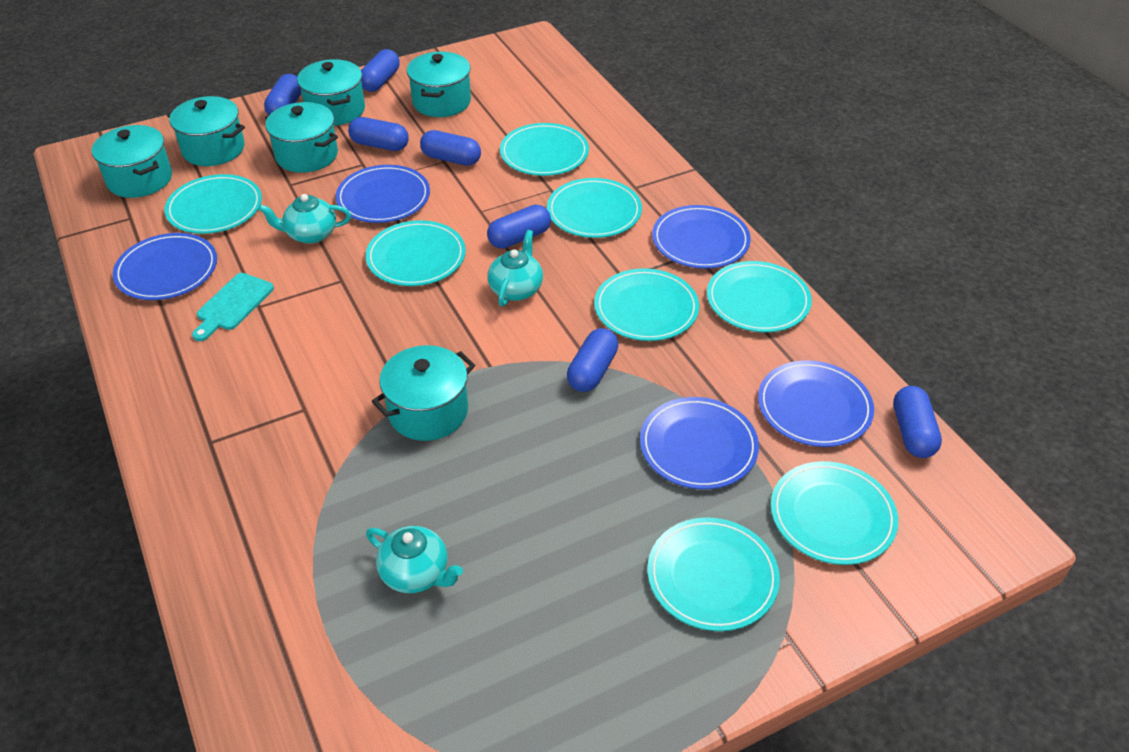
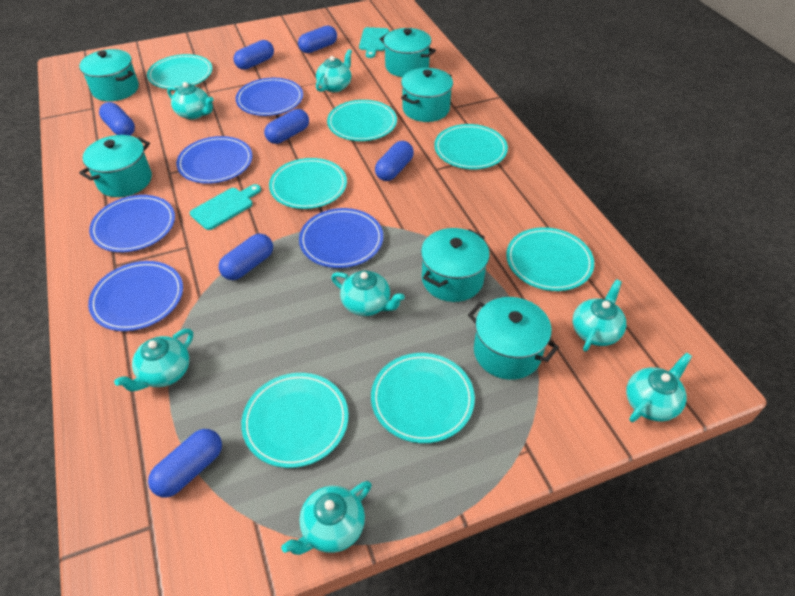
turquoise cutting board: 1 -> 2
turquoise plate: 8 -> 7
turquoise teapot: 3 -> 7

